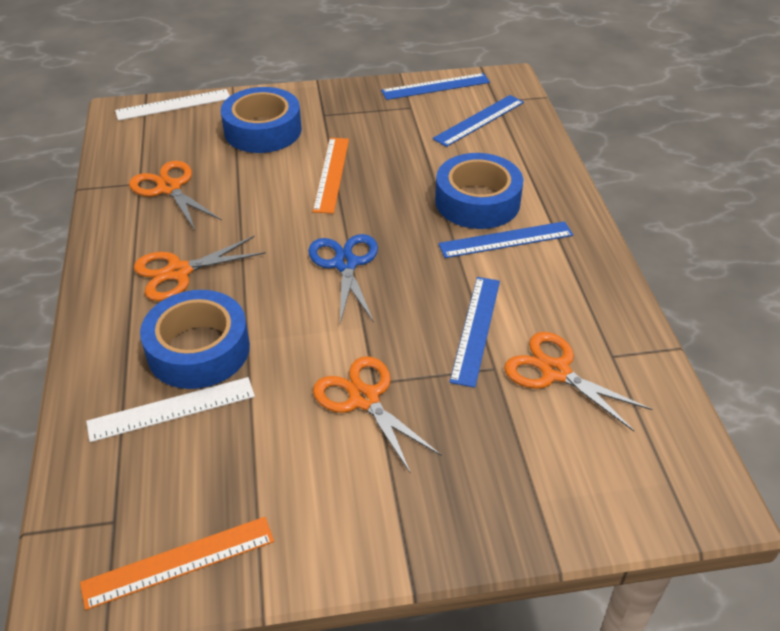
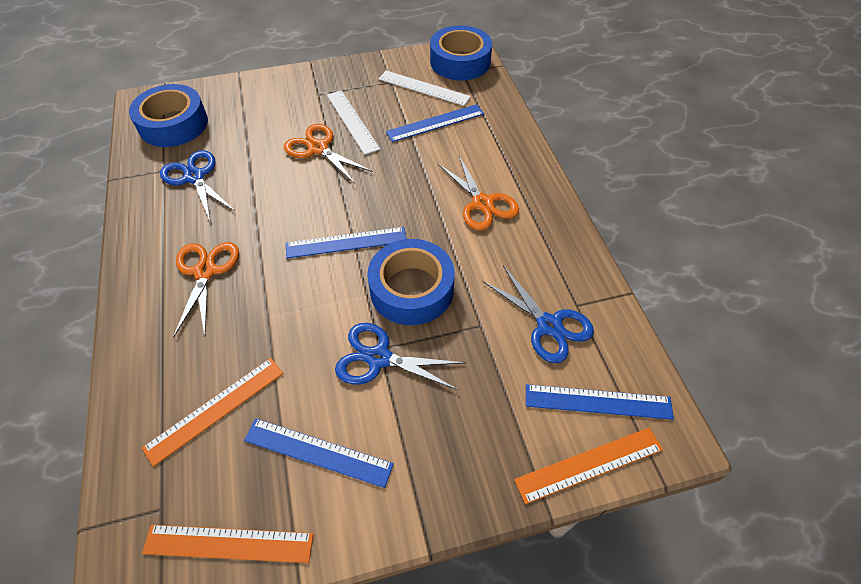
blue scissors: 1 -> 3
orange ruler: 2 -> 3
orange scissors: 4 -> 3

